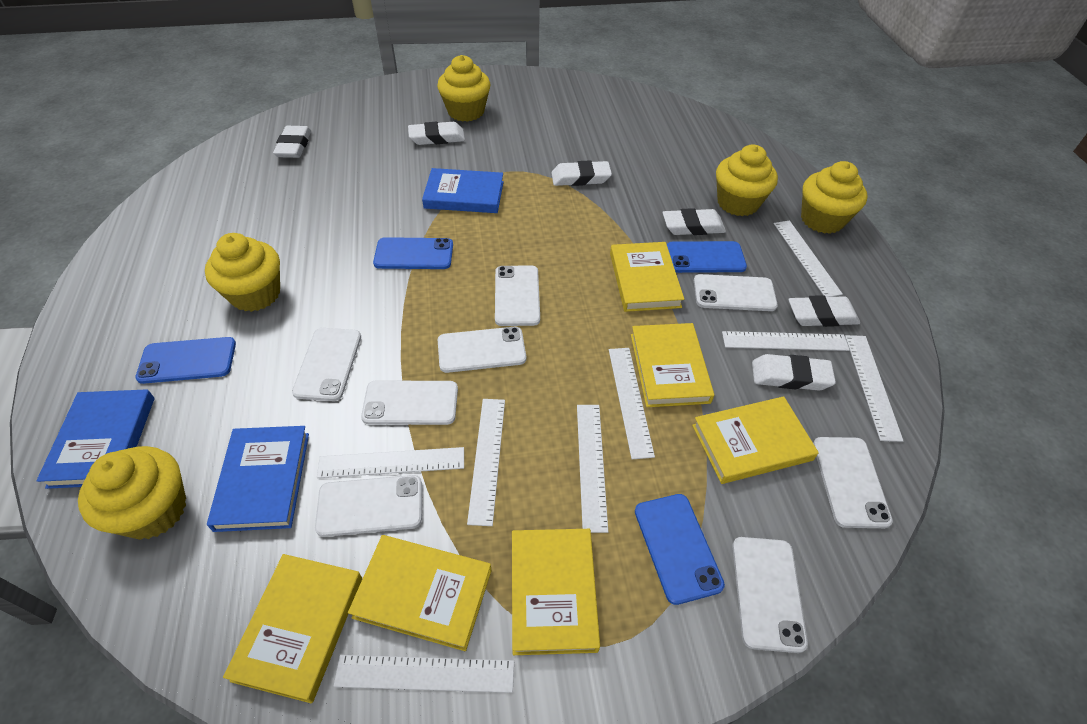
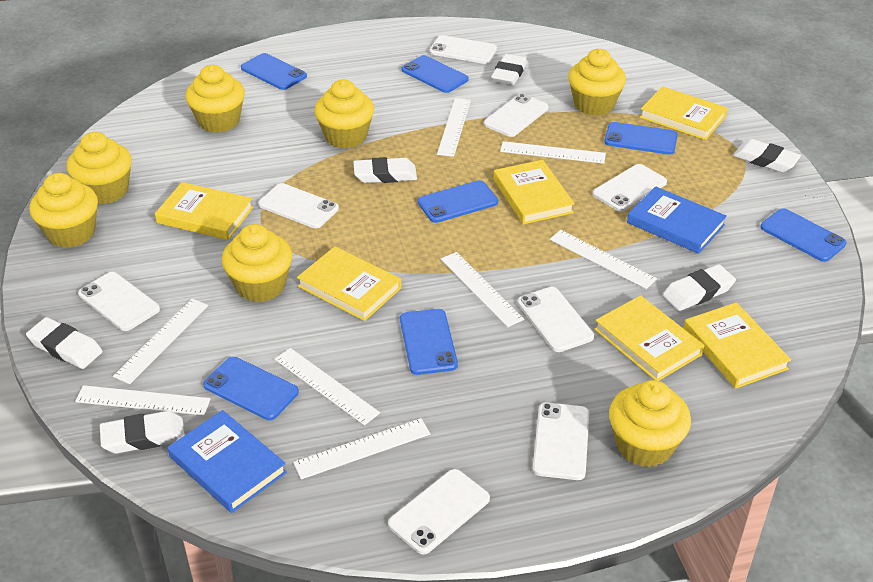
blue book: 3 -> 2
blue phone: 4 -> 7
yellow cupcake: 5 -> 7

